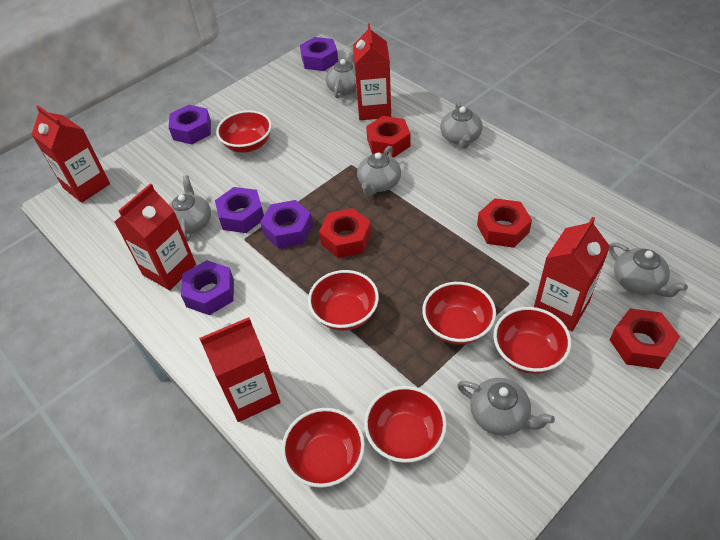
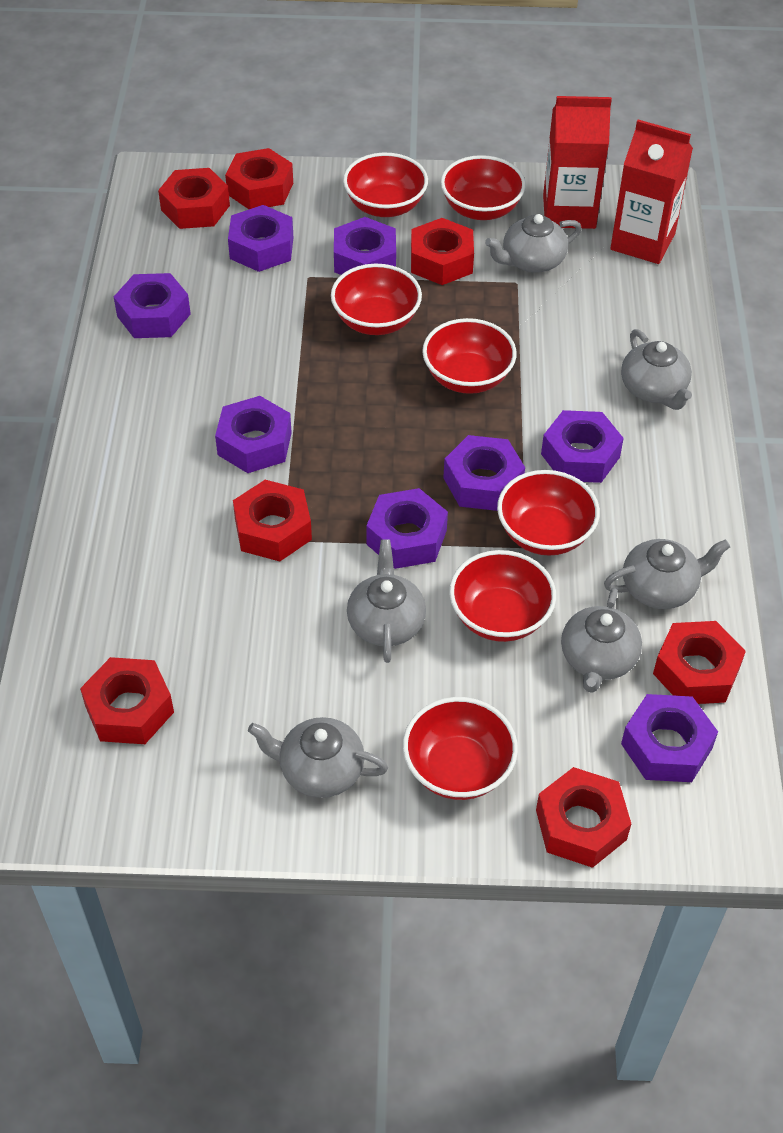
purple nut: 5 -> 8
red bowl: 6 -> 7
red carton: 5 -> 2
red nut: 4 -> 7

